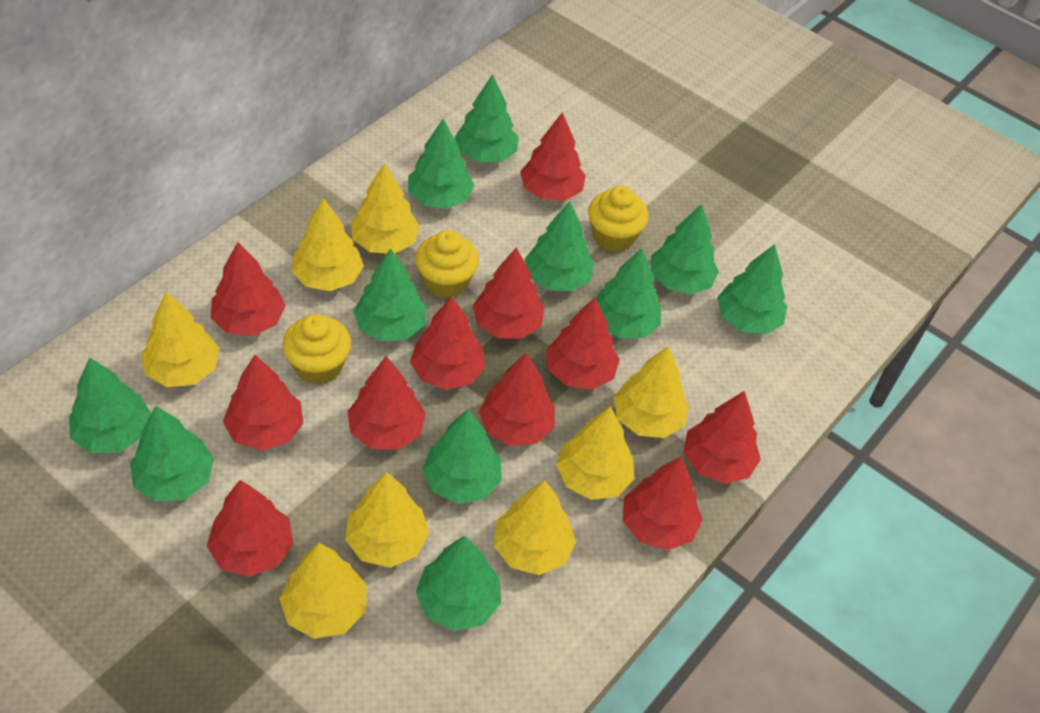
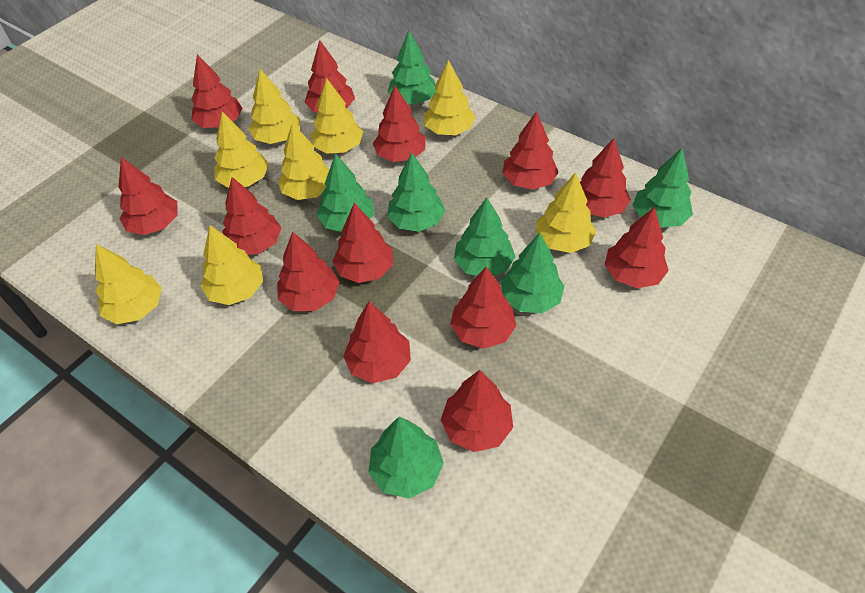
green tree: 11 -> 7
red tree: 11 -> 13
yellow cupcake: 3 -> 0

